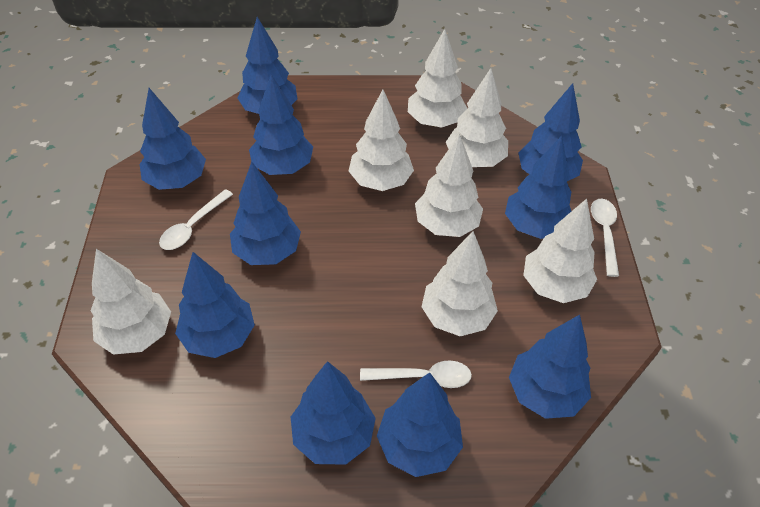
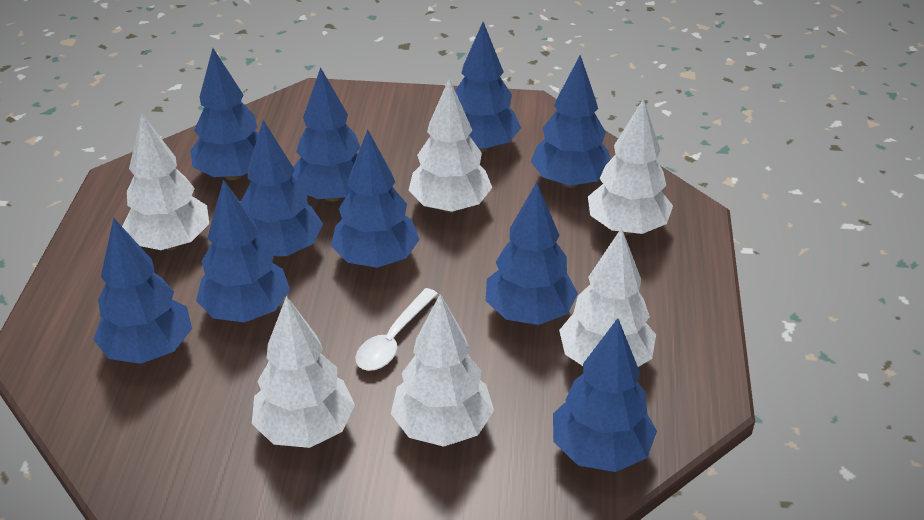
white spoon: 3 -> 1
white tree: 7 -> 6

